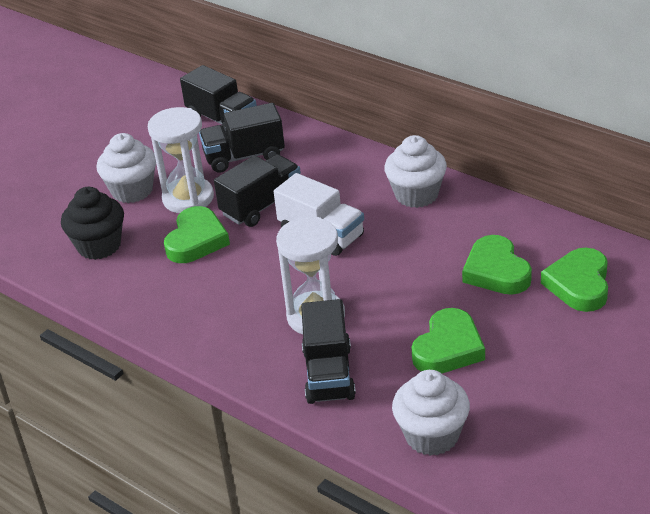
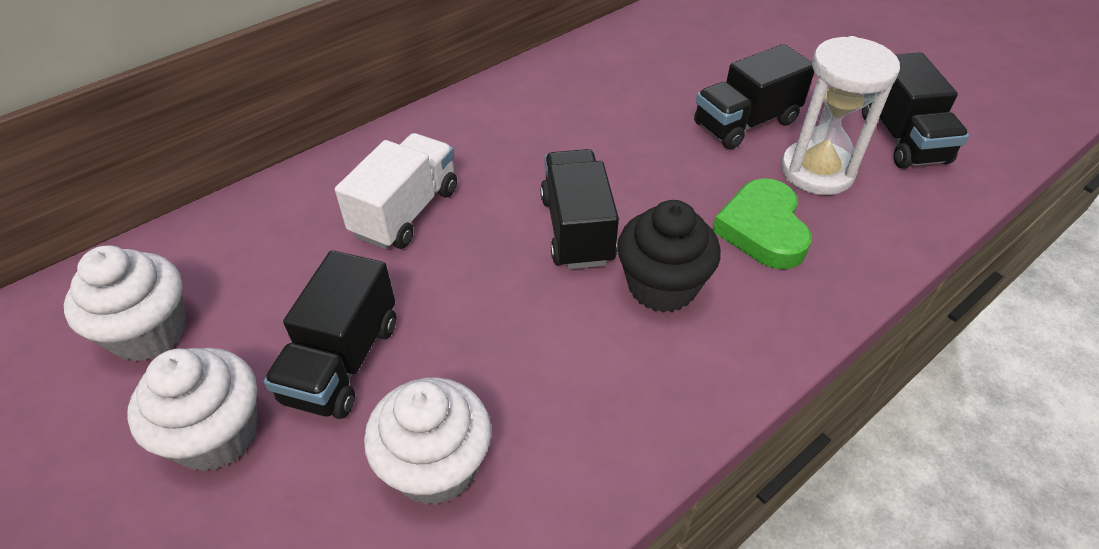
green heart: 4 -> 1
white hourglass: 2 -> 1

